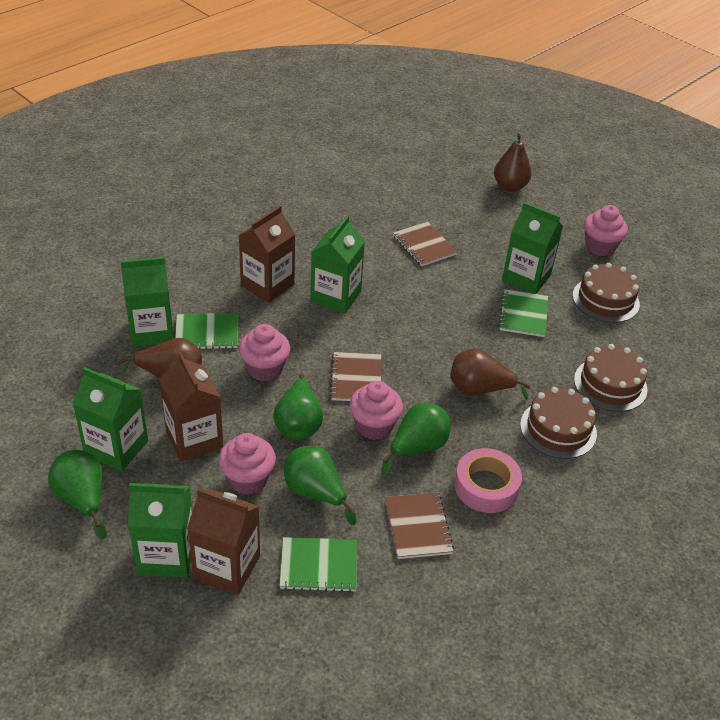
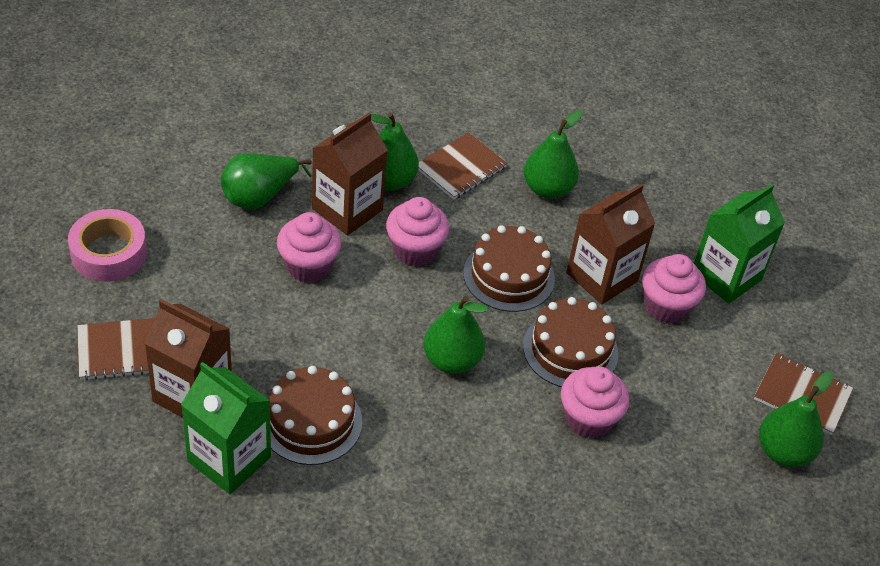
brown pear: 3 -> 0
green carton: 5 -> 2
green notebook: 3 -> 0
green pear: 4 -> 5

